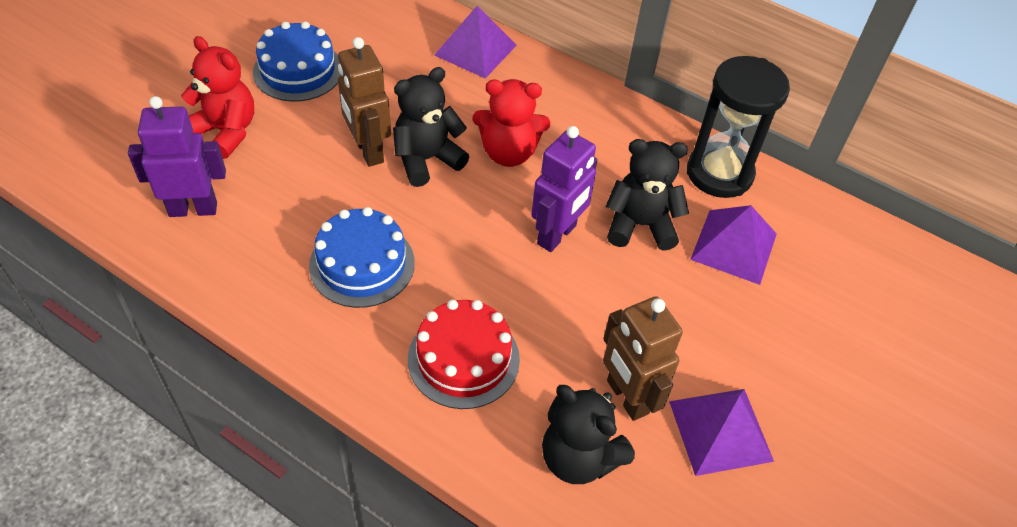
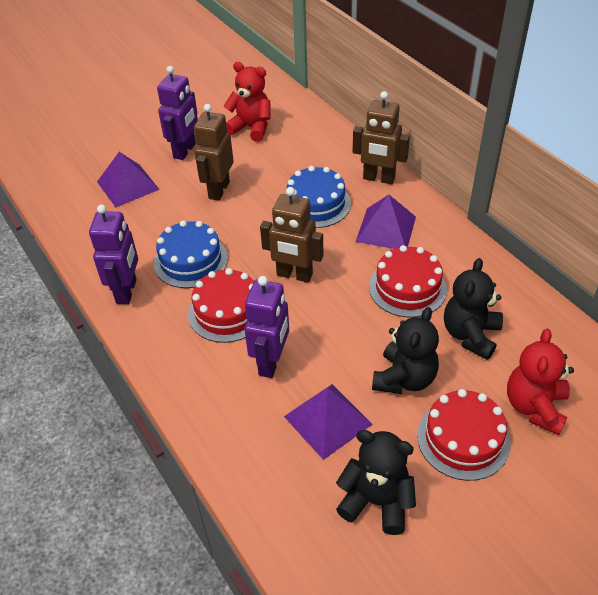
black hourglass: 1 -> 0
brown robot: 2 -> 3
purple robot: 2 -> 3
red cake: 1 -> 3

